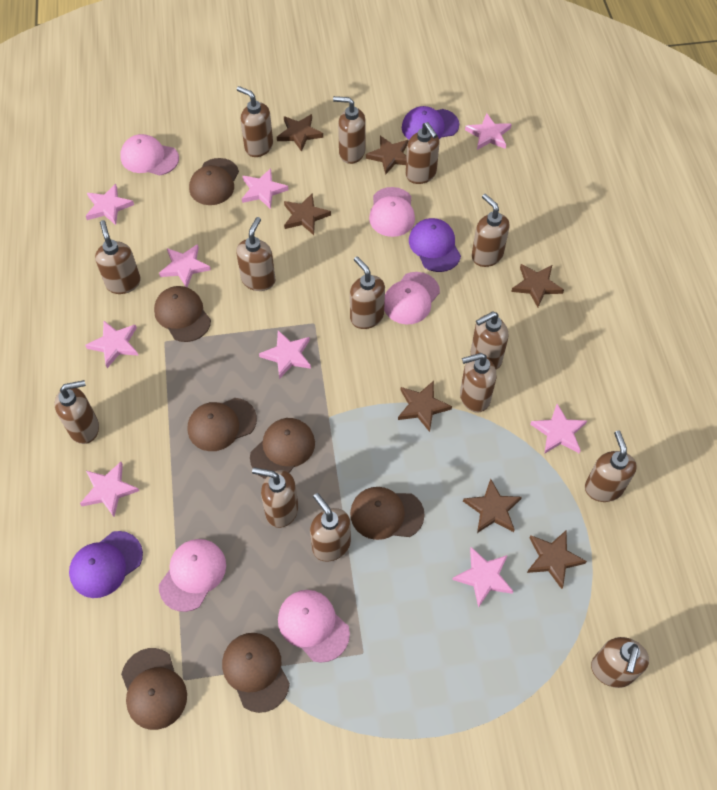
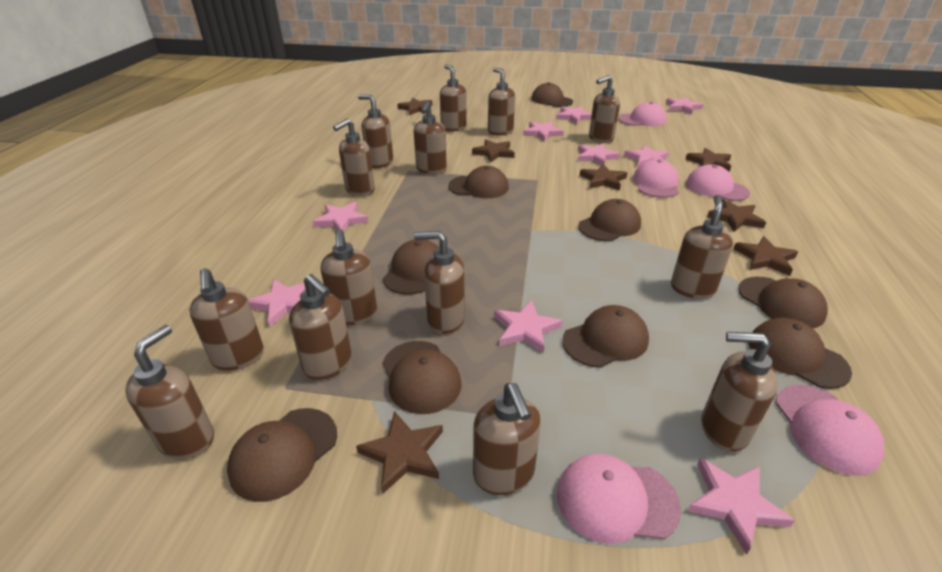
brown cap: 7 -> 9
purple cap: 3 -> 0

